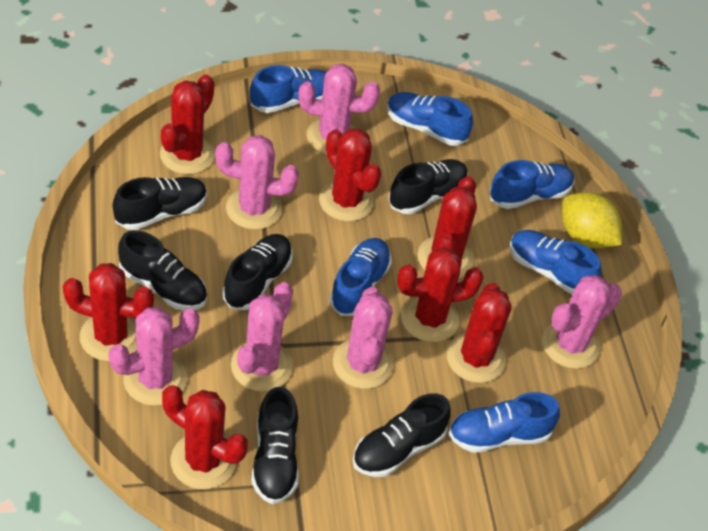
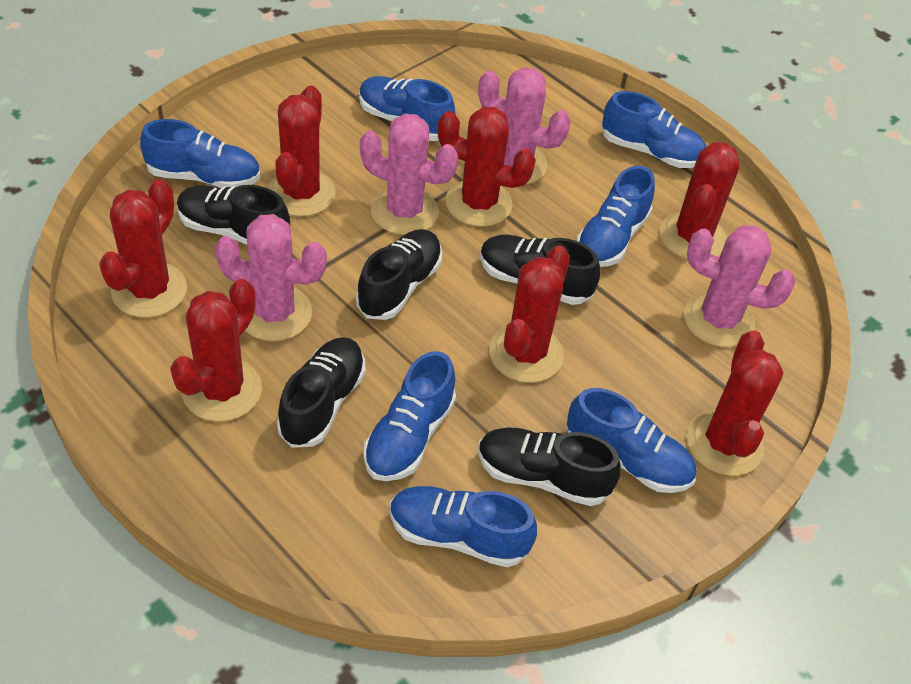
black shoe: 6 -> 5
blue shoe: 6 -> 7
pink cactus: 6 -> 4
yellow lemon: 1 -> 0

